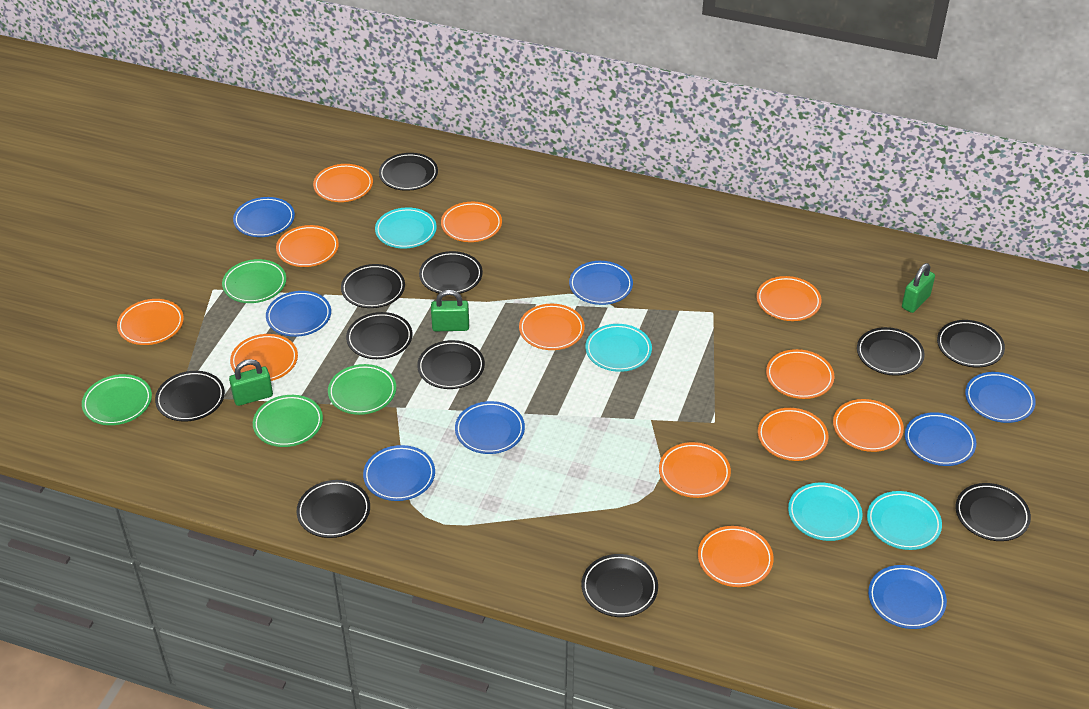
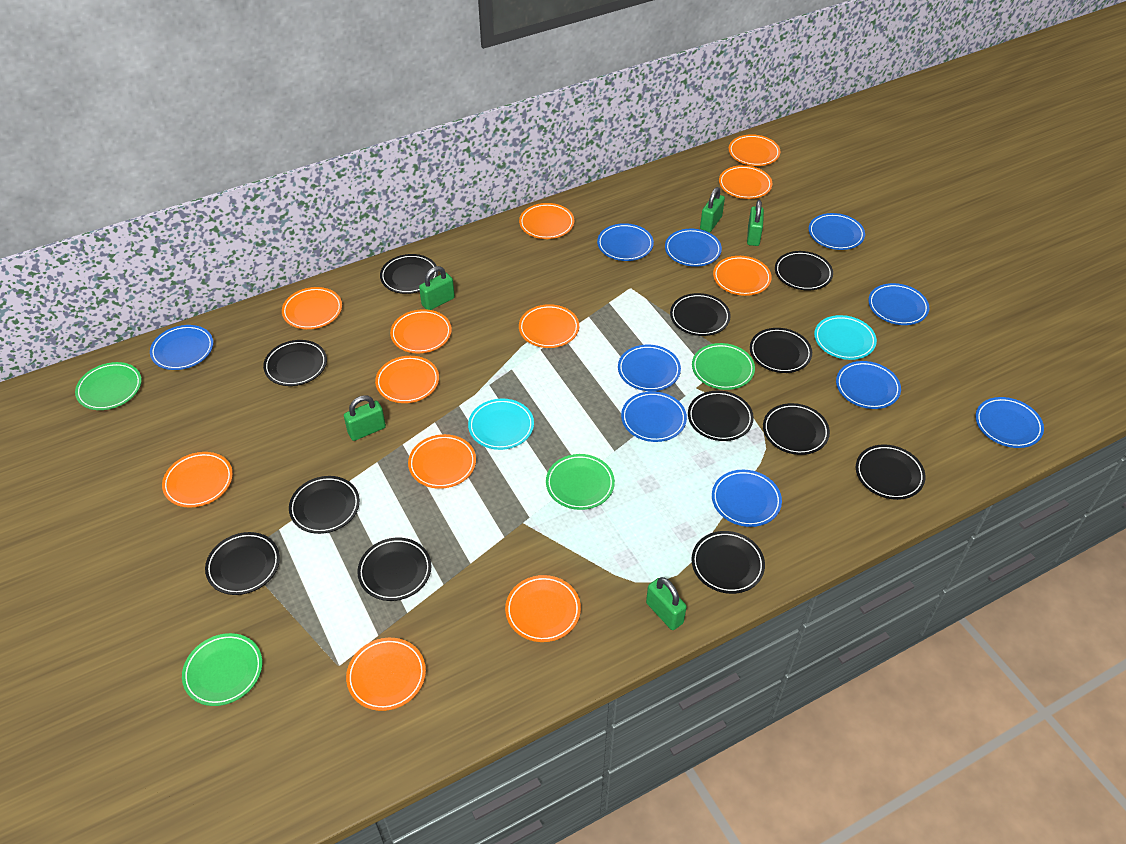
black plate: 11 -> 12
blue plate: 8 -> 10
green padlock: 3 -> 5
turquoise plate: 4 -> 2

